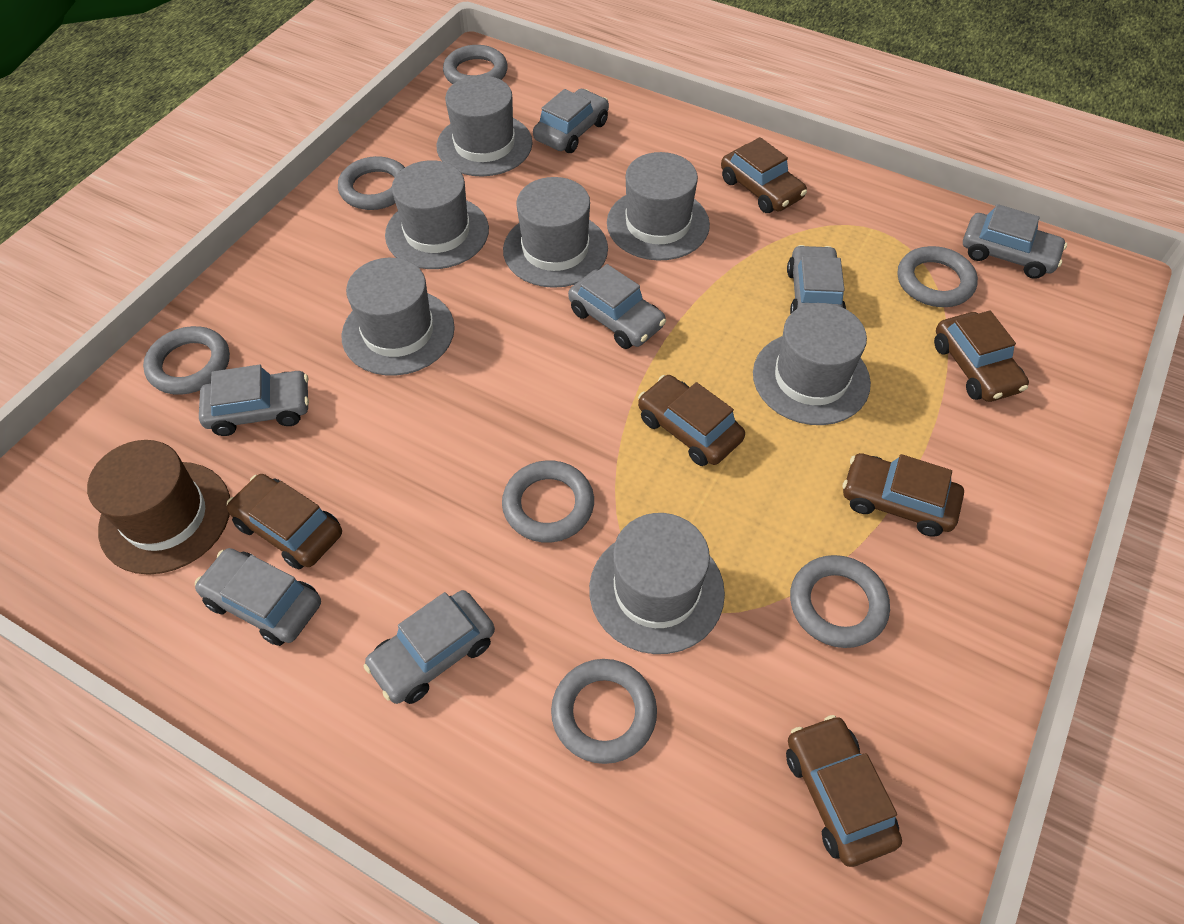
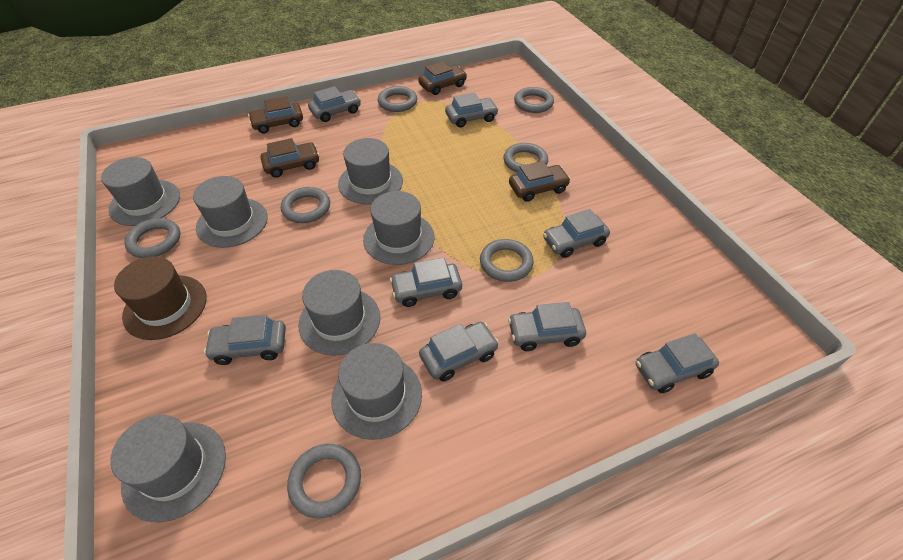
brown car: 6 -> 4
grey car: 7 -> 8

